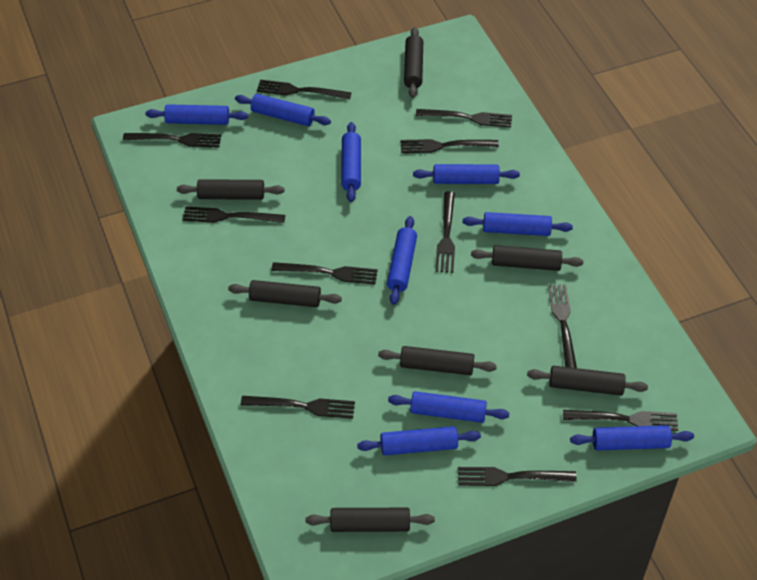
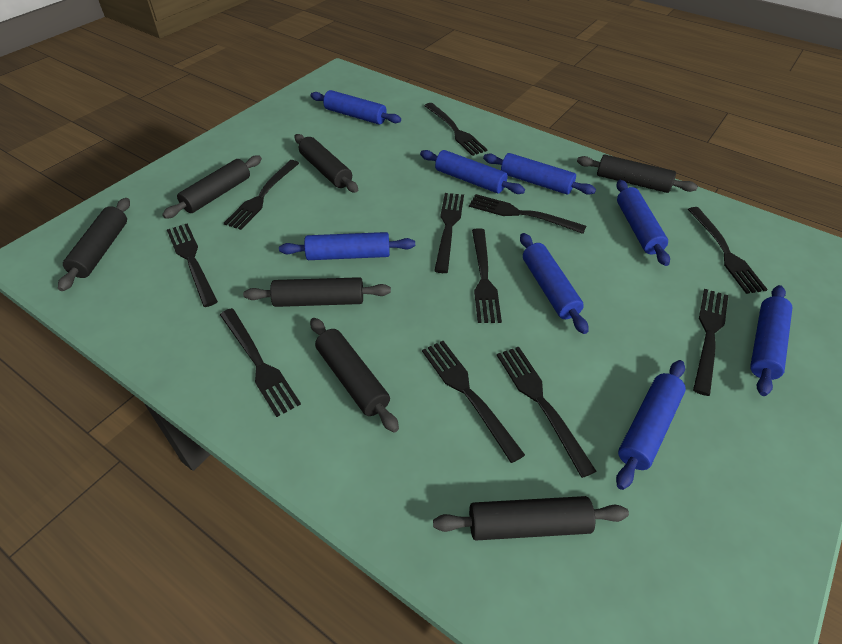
blue rolling pin: 9 -> 8

